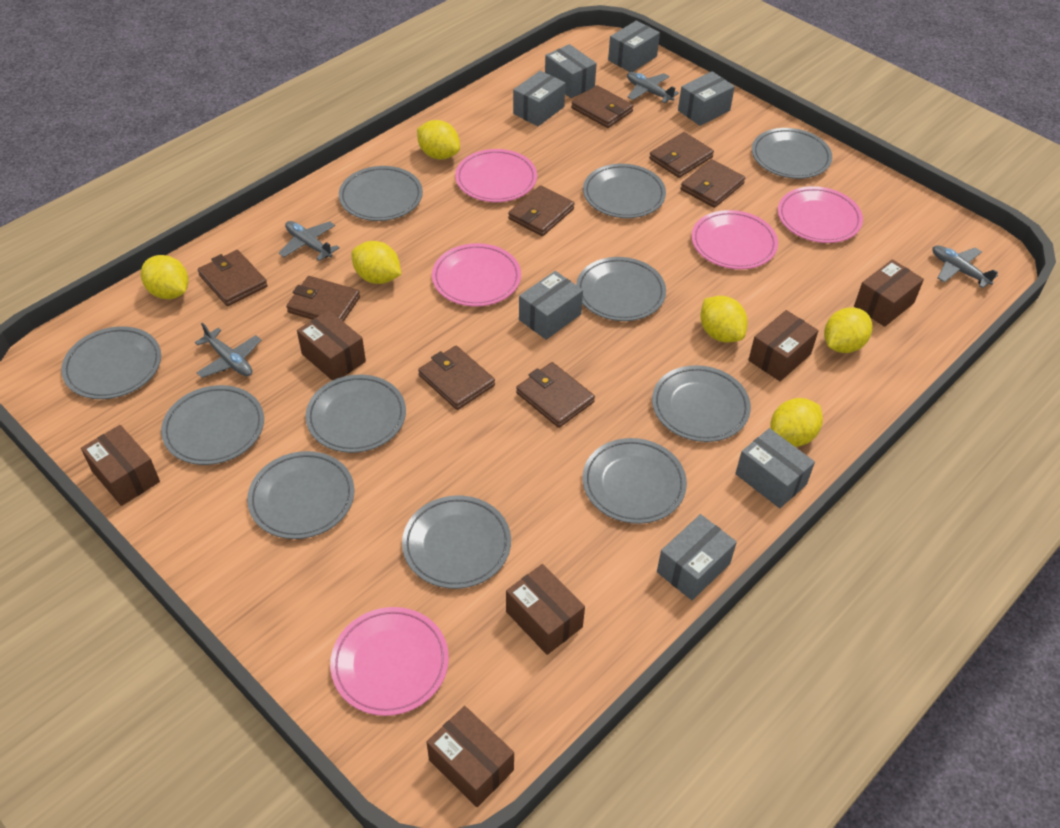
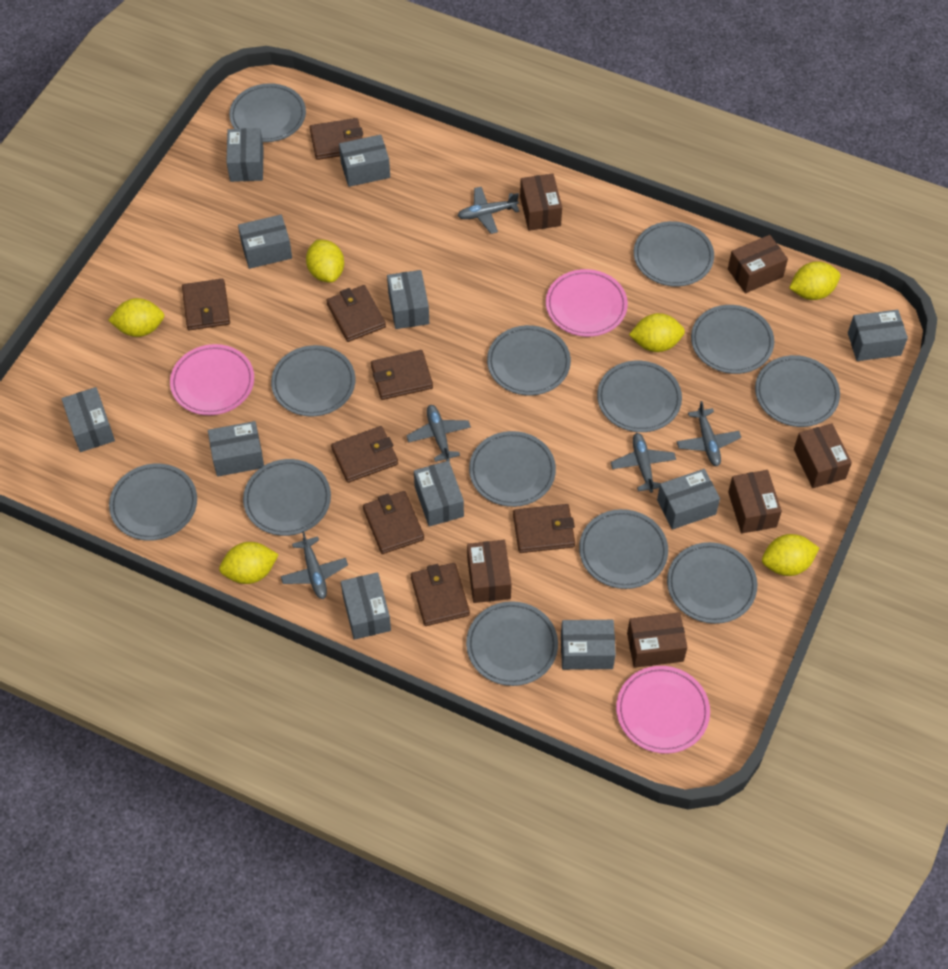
grey box: 7 -> 11
grey plane: 4 -> 5
grey plate: 11 -> 13
pink plate: 5 -> 3

